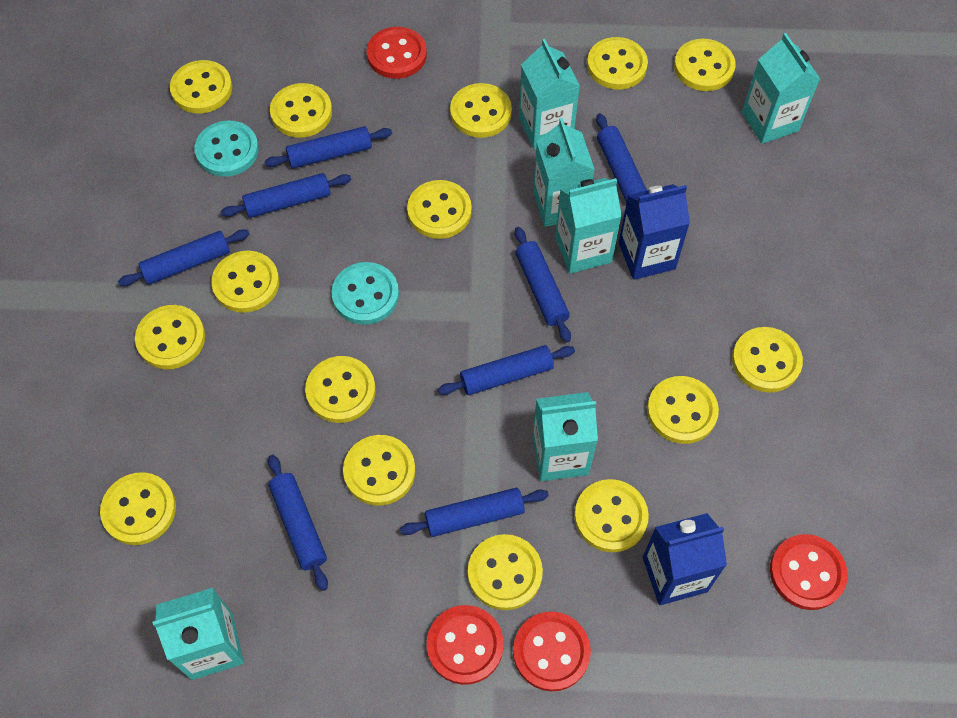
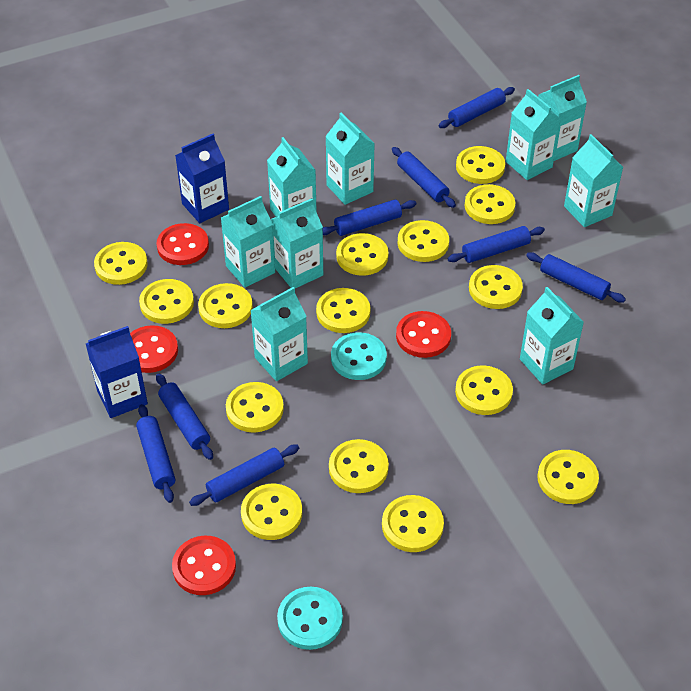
turquoise carton: 6 -> 9

